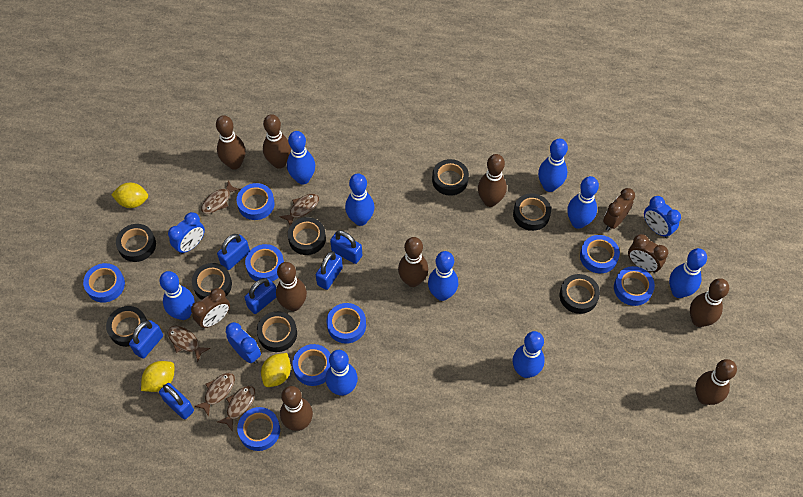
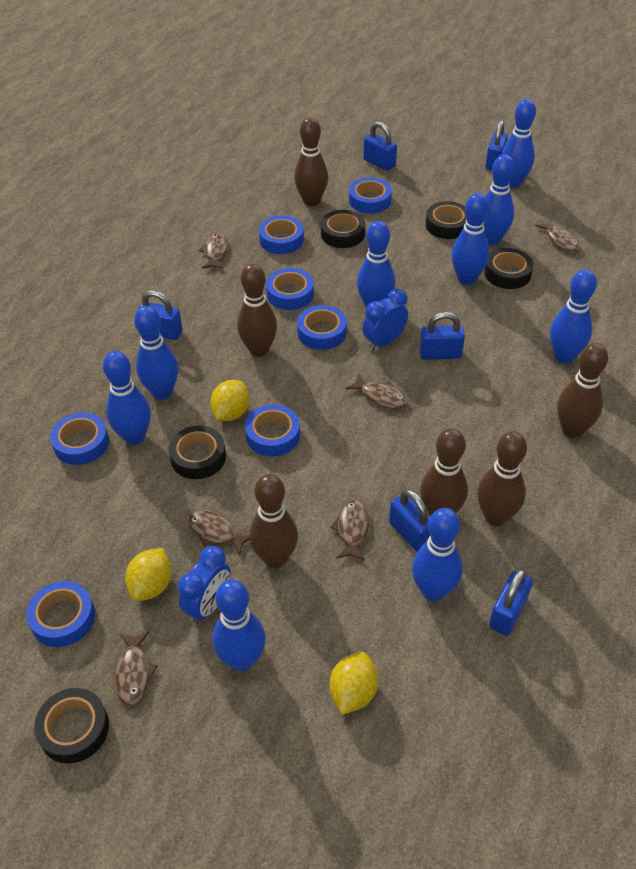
black tape: 8 -> 5
blue clock: 3 -> 2
blue tape: 8 -> 7
brown bowling pin: 8 -> 6
brown clock: 3 -> 0
brown fish: 5 -> 6

